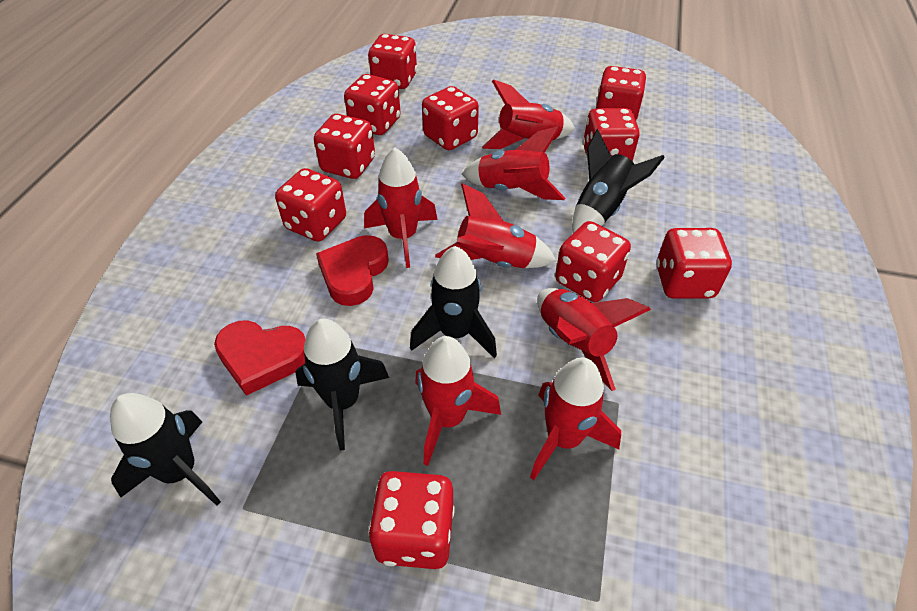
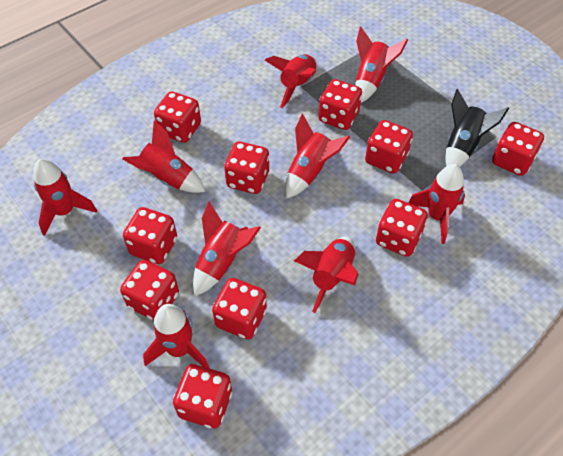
black rocket: 4 -> 1
red heart: 2 -> 0
red rocket: 7 -> 9

